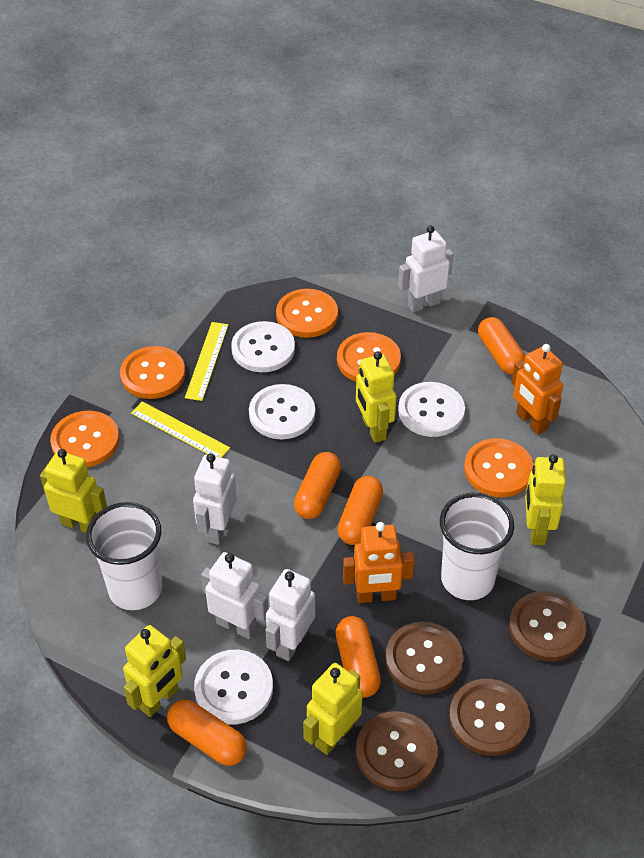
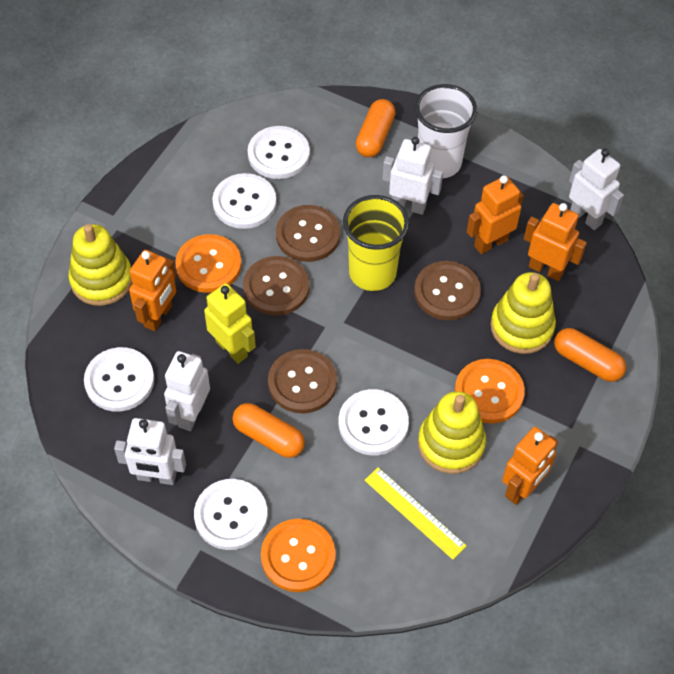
orange button: 5 -> 3
orange capsule: 5 -> 3
orange robot: 2 -> 4
white button: 4 -> 5
white cup: 2 -> 1
yellow cup: 0 -> 1
yellow robot: 5 -> 1
yellow ruler: 2 -> 1
yellow stacking toy: 0 -> 3

